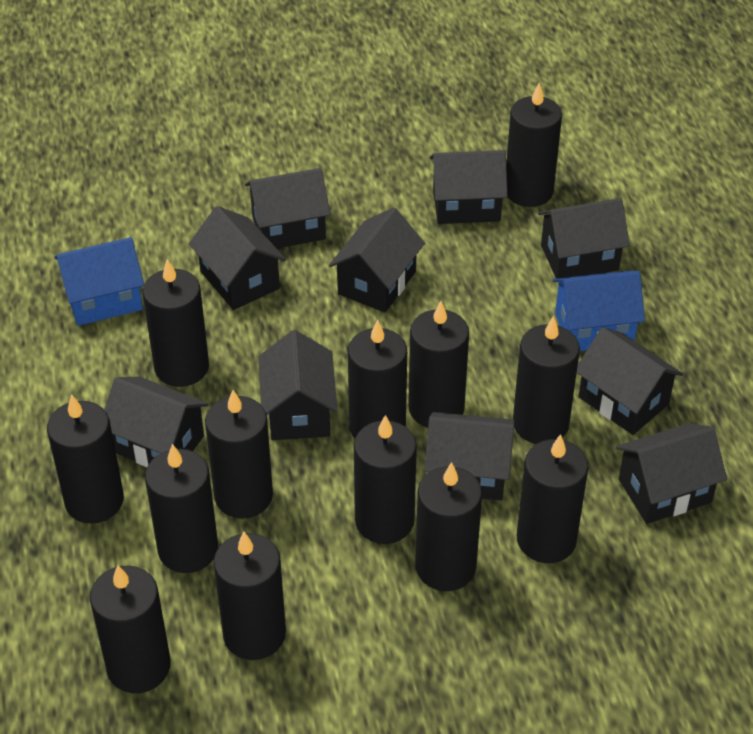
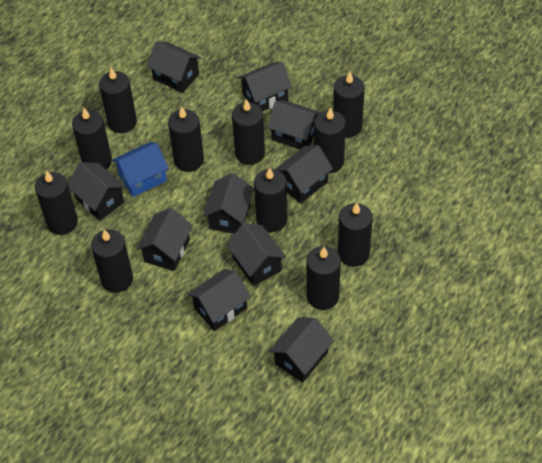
black candle: 13 -> 11
blue house: 2 -> 1

